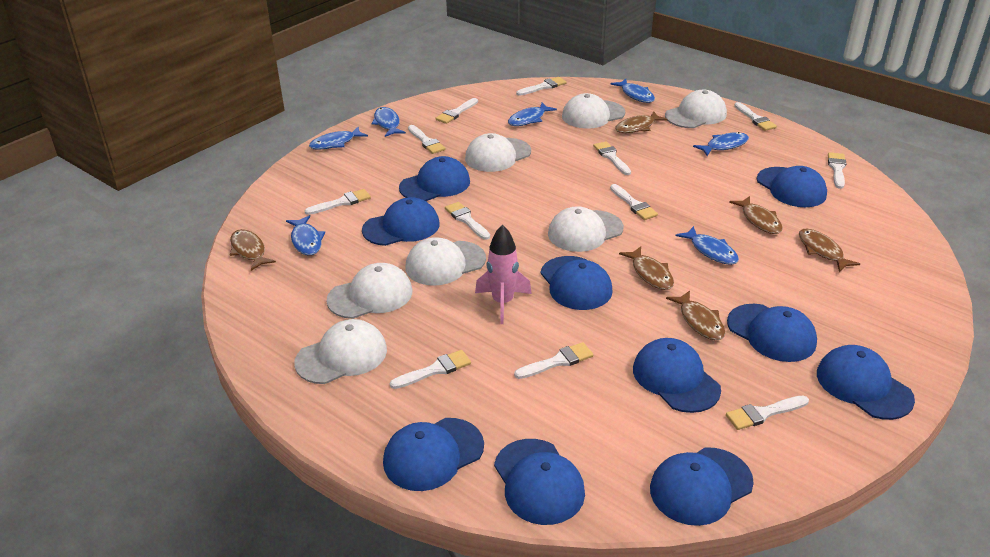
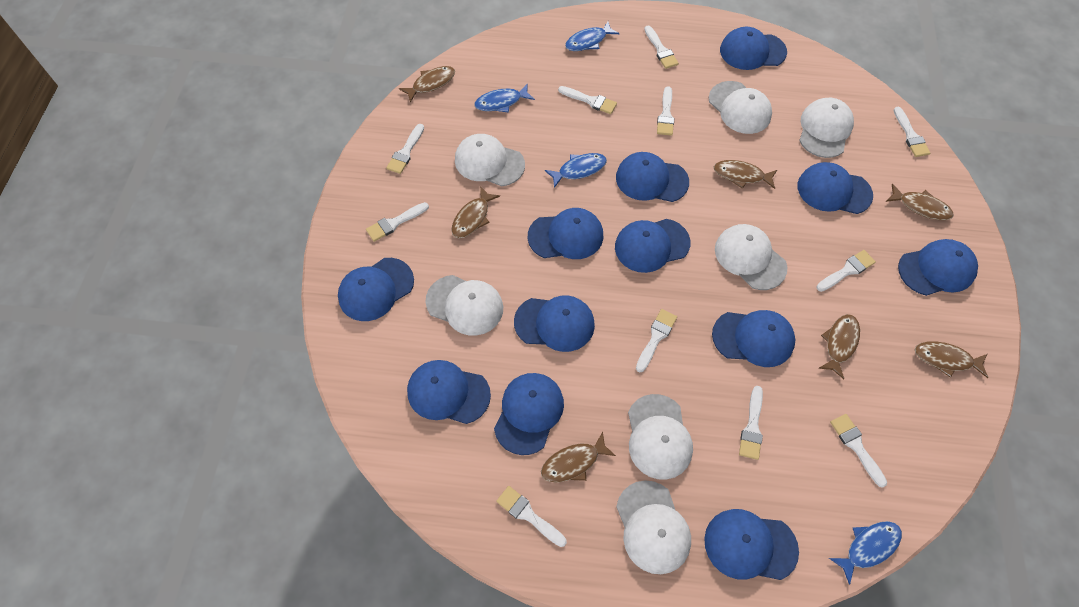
blue cap: 10 -> 12
blue fish: 7 -> 4
brown fish: 6 -> 7
pink rocket: 1 -> 0
white brush: 12 -> 11

